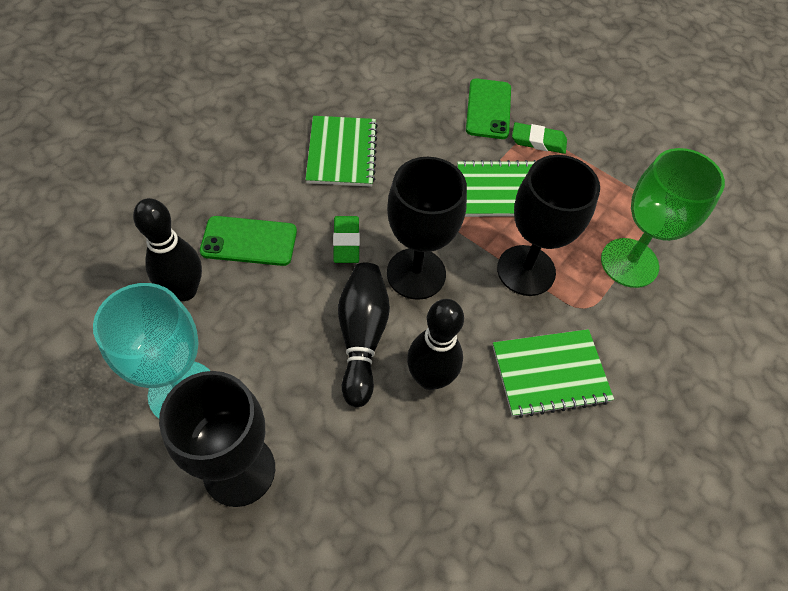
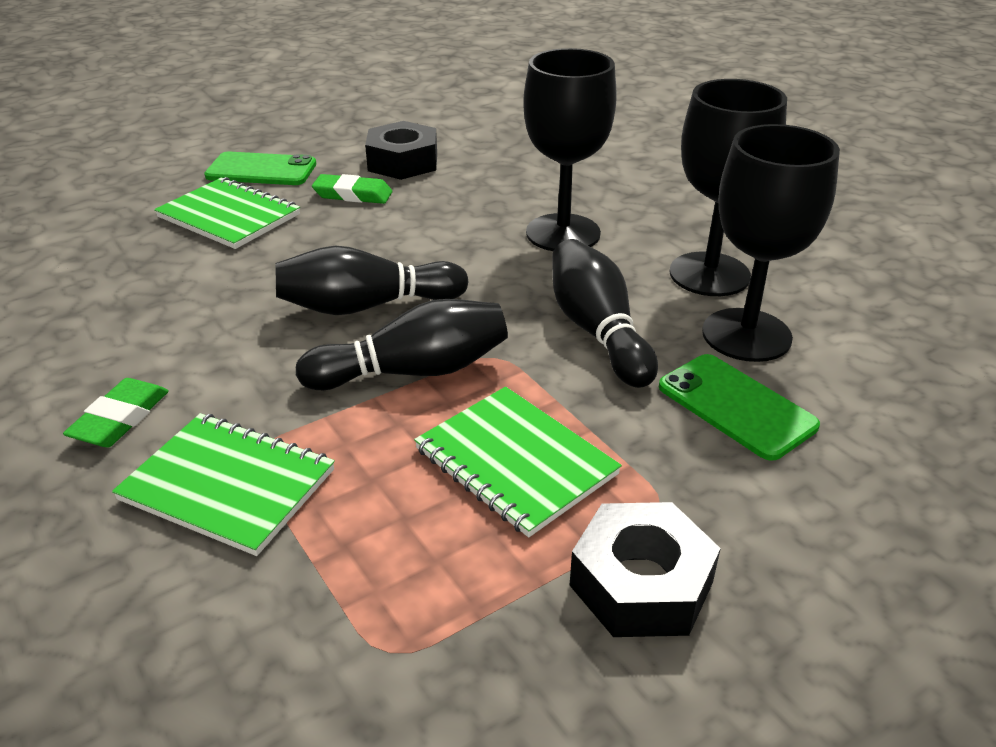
black nut: 0 -> 2
green goblet: 1 -> 0
turquoise goblet: 1 -> 0

